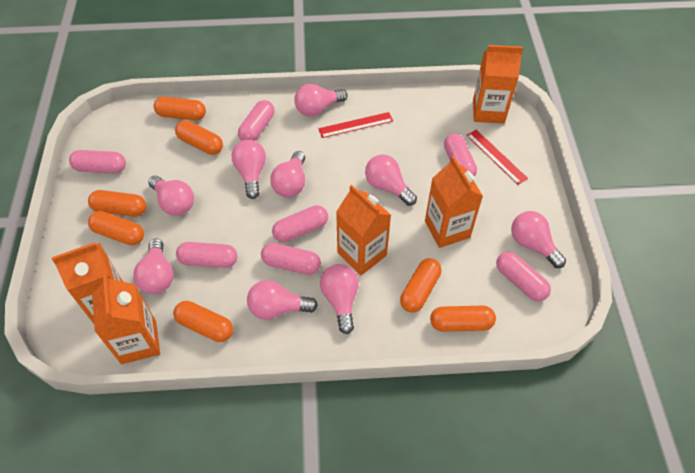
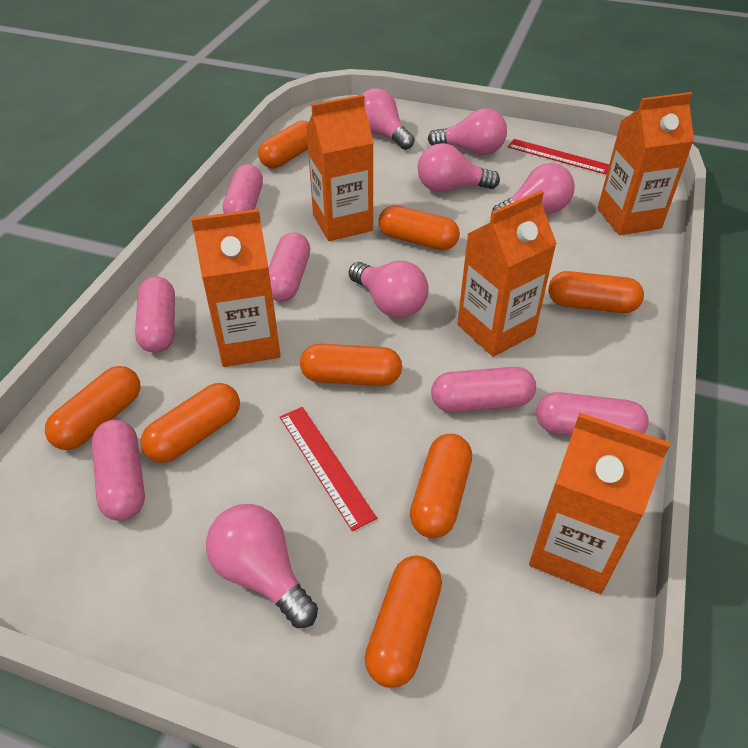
orange capsule: 7 -> 8
pink capsule: 7 -> 6
pink light bulb: 9 -> 6

